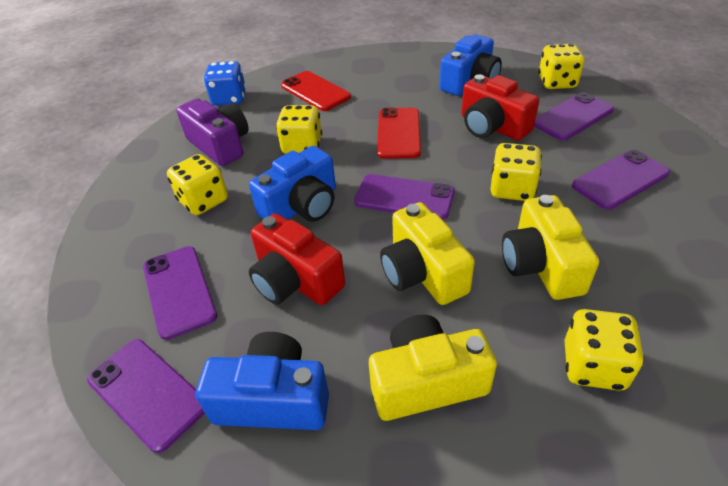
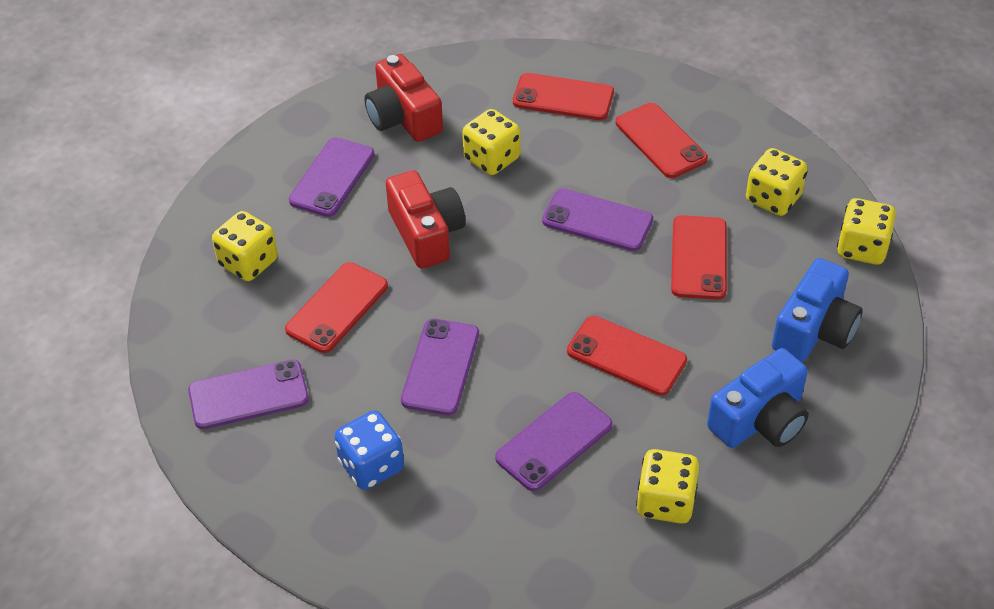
blue camera: 3 -> 2
purple camera: 1 -> 0
red phone: 2 -> 5
yellow camera: 3 -> 0

